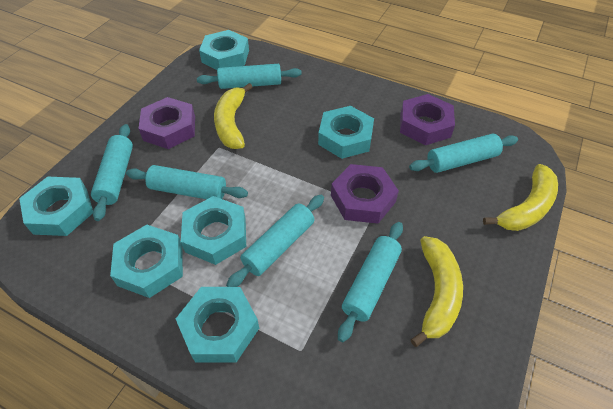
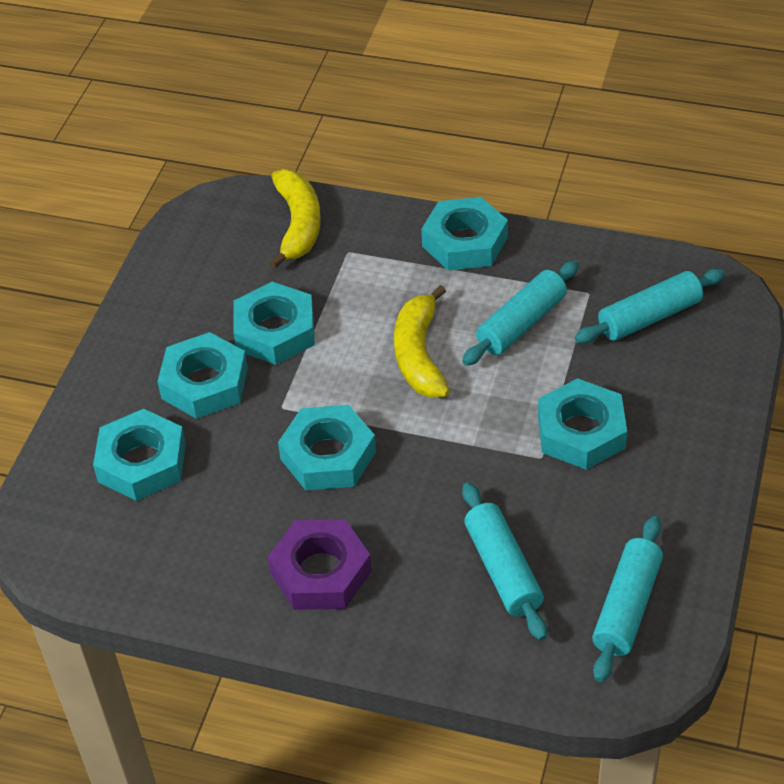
purple nut: 3 -> 1
turquoise rolling pin: 6 -> 4
yellow banana: 3 -> 2

